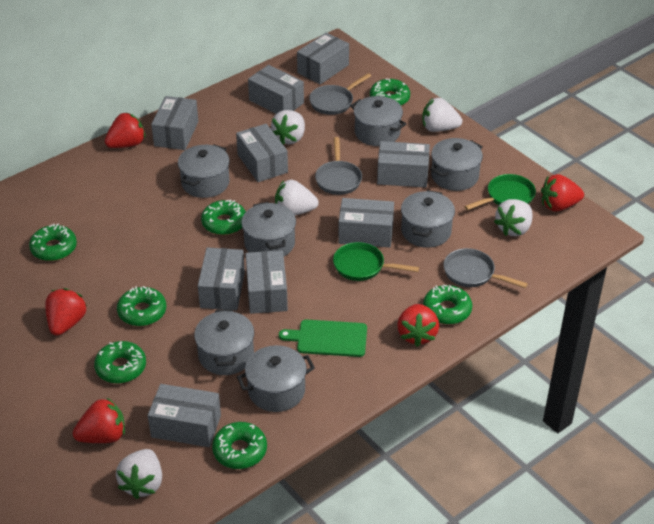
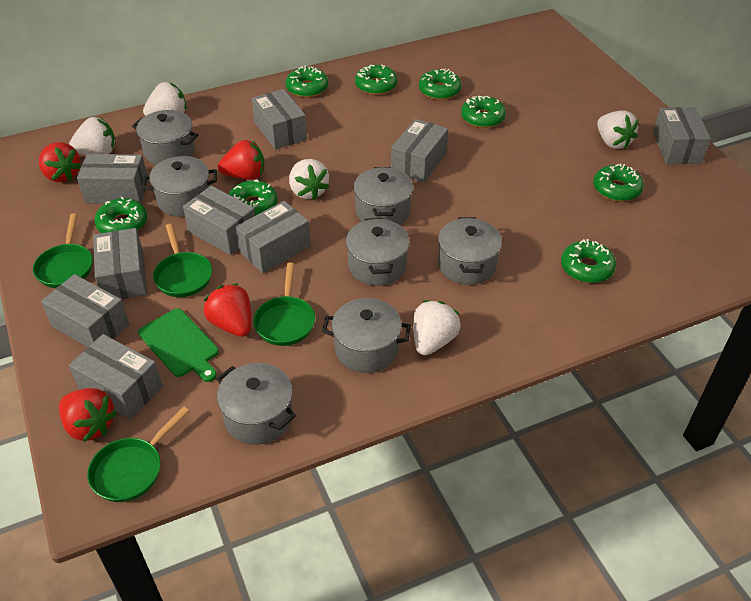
green donut: 7 -> 8
green pan: 2 -> 4
grey pan: 3 -> 0
red strawberry: 5 -> 4

